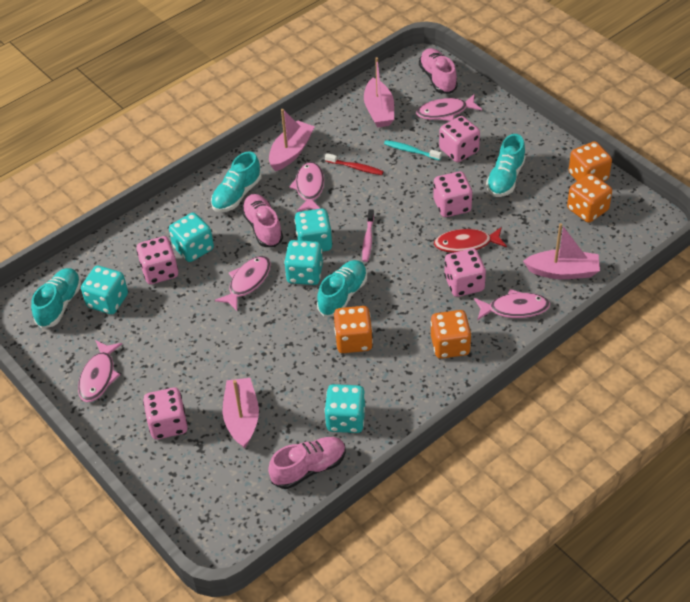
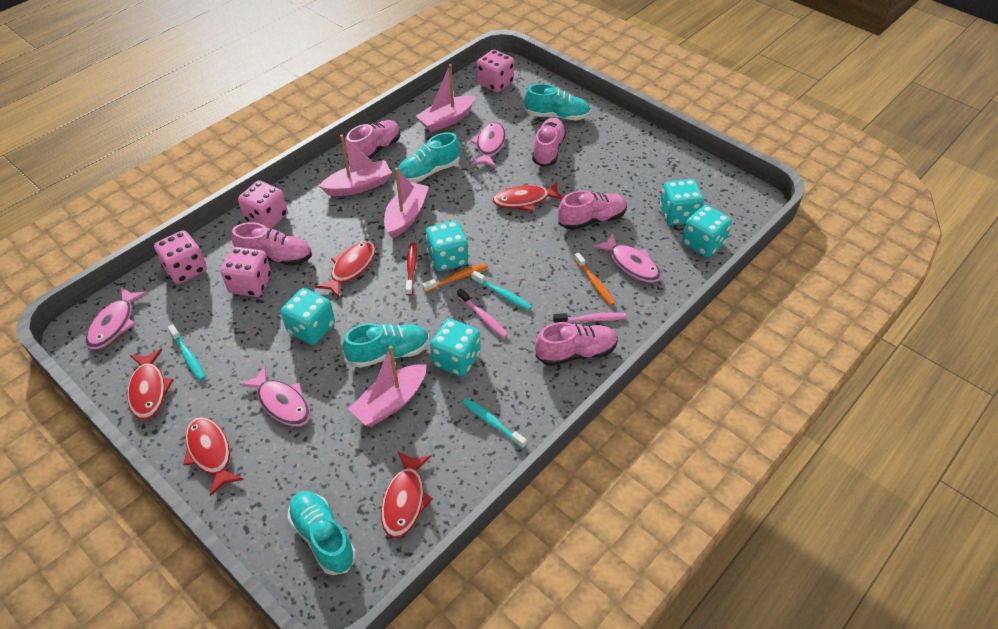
orange dice: 4 -> 0
orange toothbrush: 0 -> 2
pink dice: 5 -> 4
pink fish: 5 -> 4
pink shoe: 3 -> 5
pink toothbrush: 1 -> 2
red fish: 1 -> 5
turquoise toothbrush: 1 -> 3

